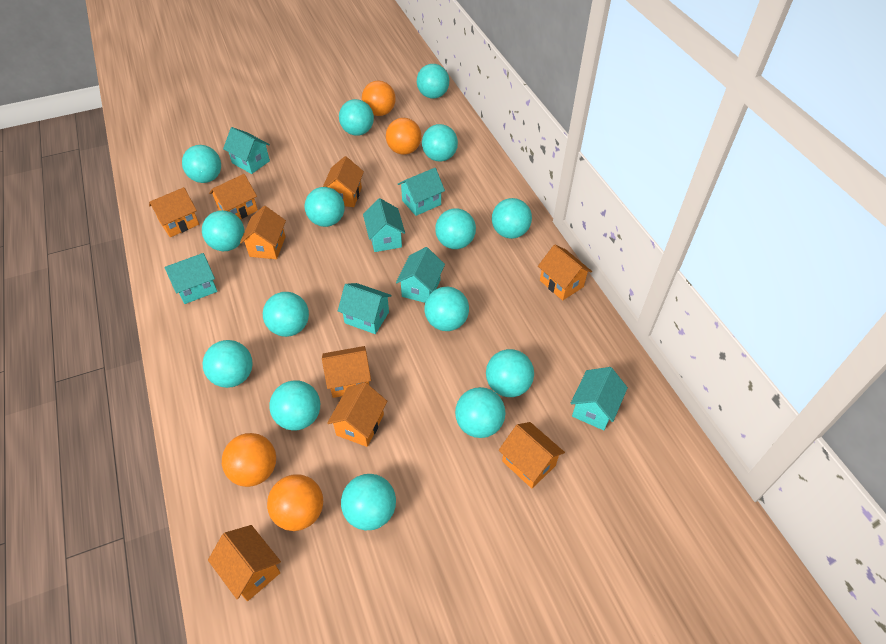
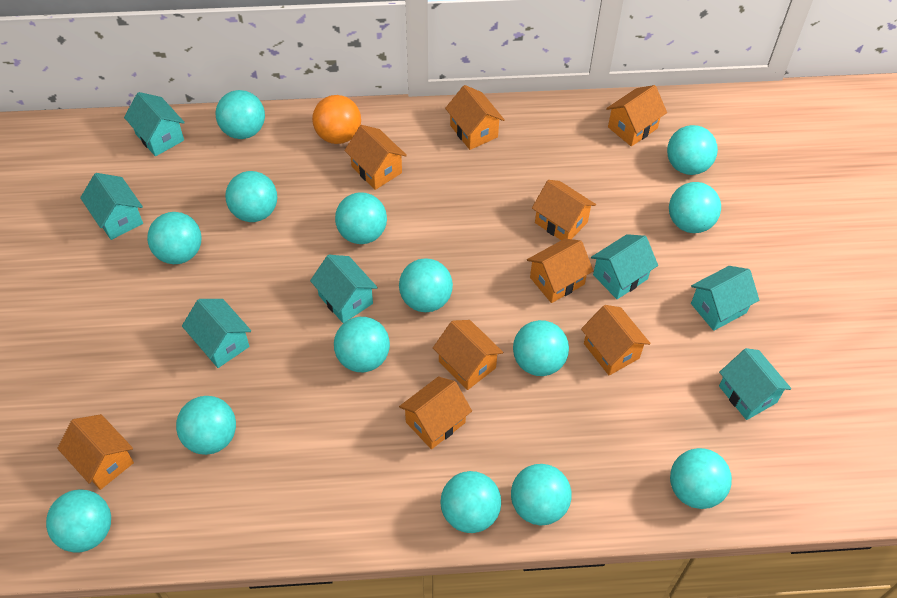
orange ball: 4 -> 1
turquoise ball: 15 -> 14

